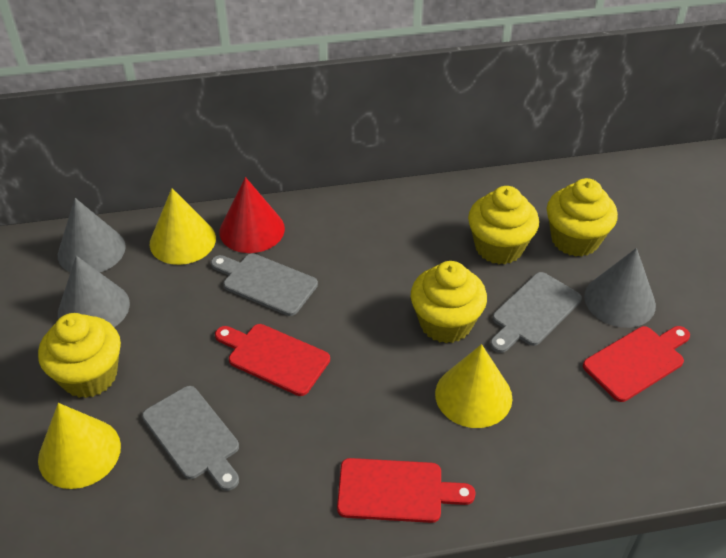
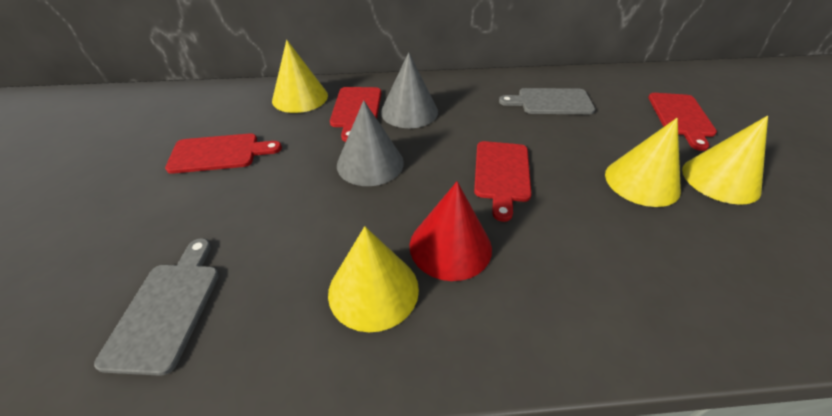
grey cone: 3 -> 2
grey cutting board: 3 -> 2
red cutting board: 3 -> 4
yellow cone: 3 -> 4
yellow cupcake: 4 -> 0

